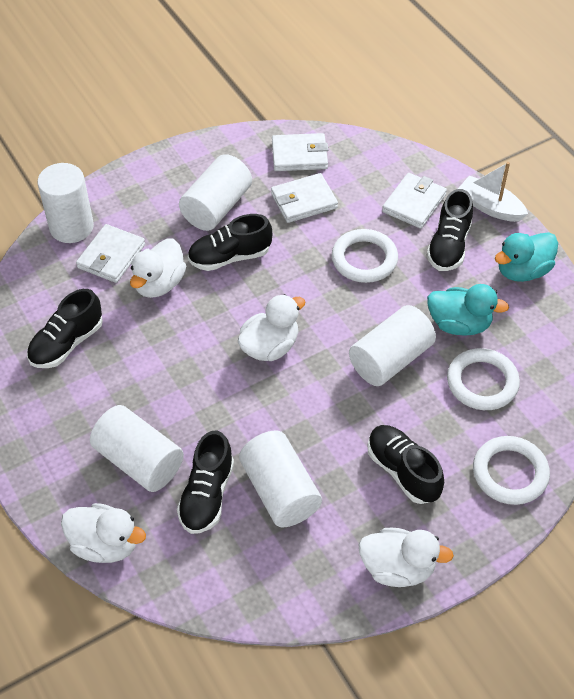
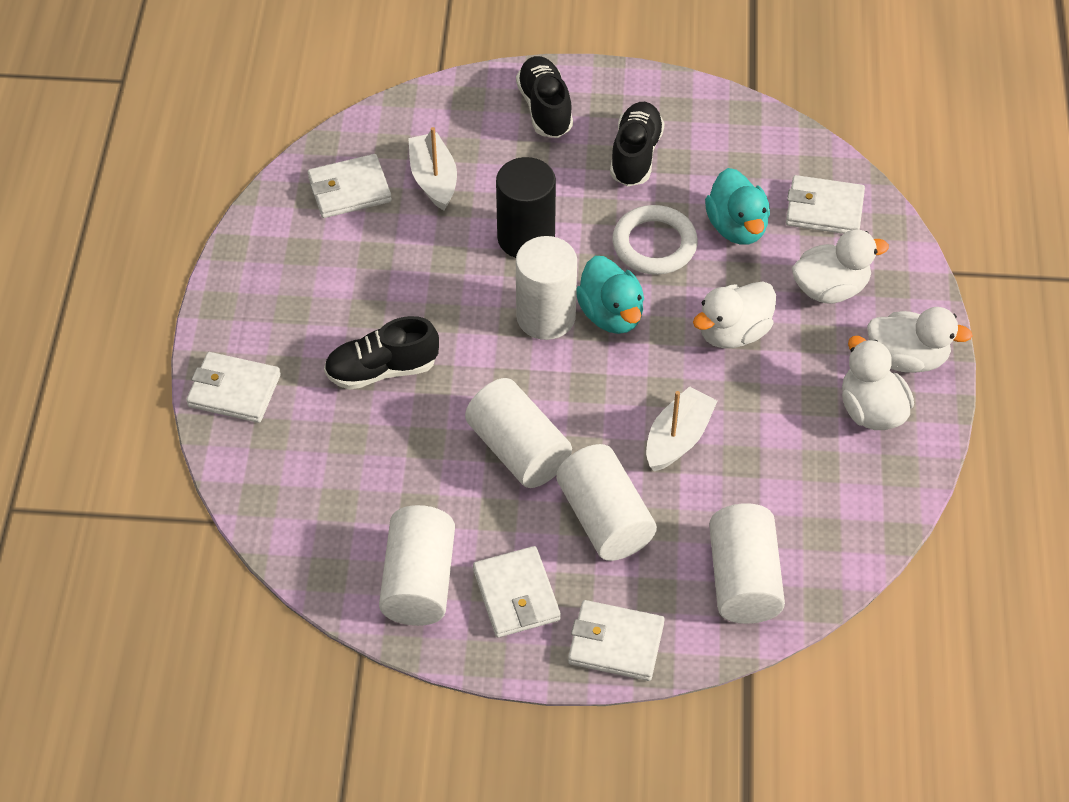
black cylinder: 0 -> 1
black shoe: 5 -> 3
white boat: 1 -> 2
white ring: 3 -> 1
white wallet: 4 -> 5

